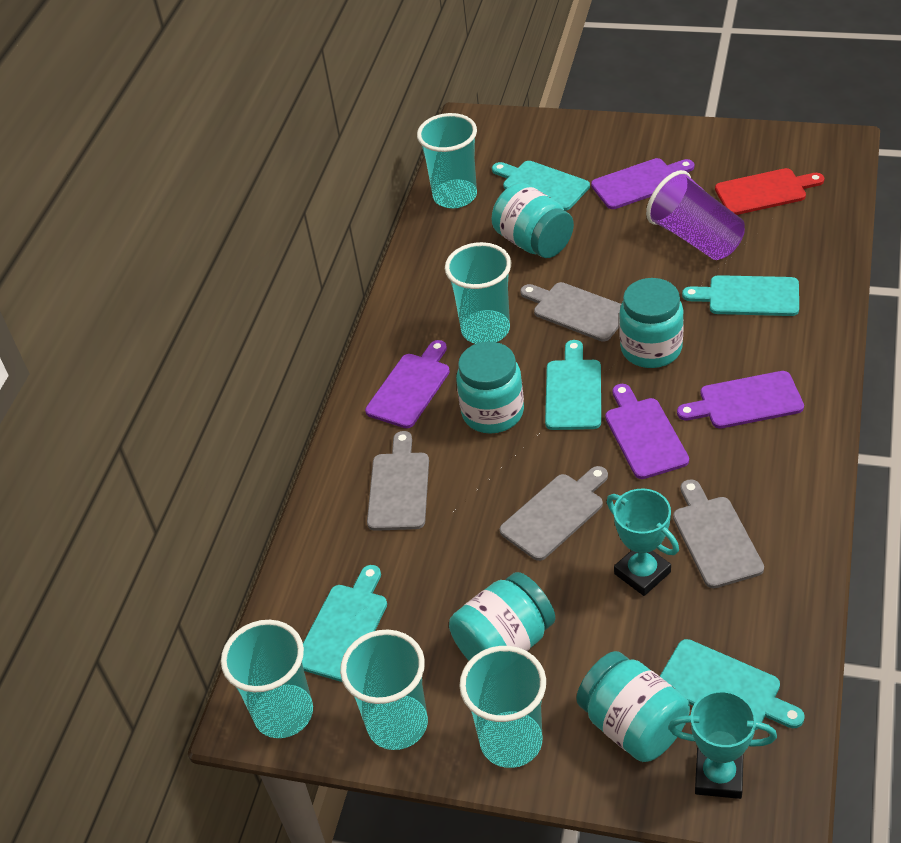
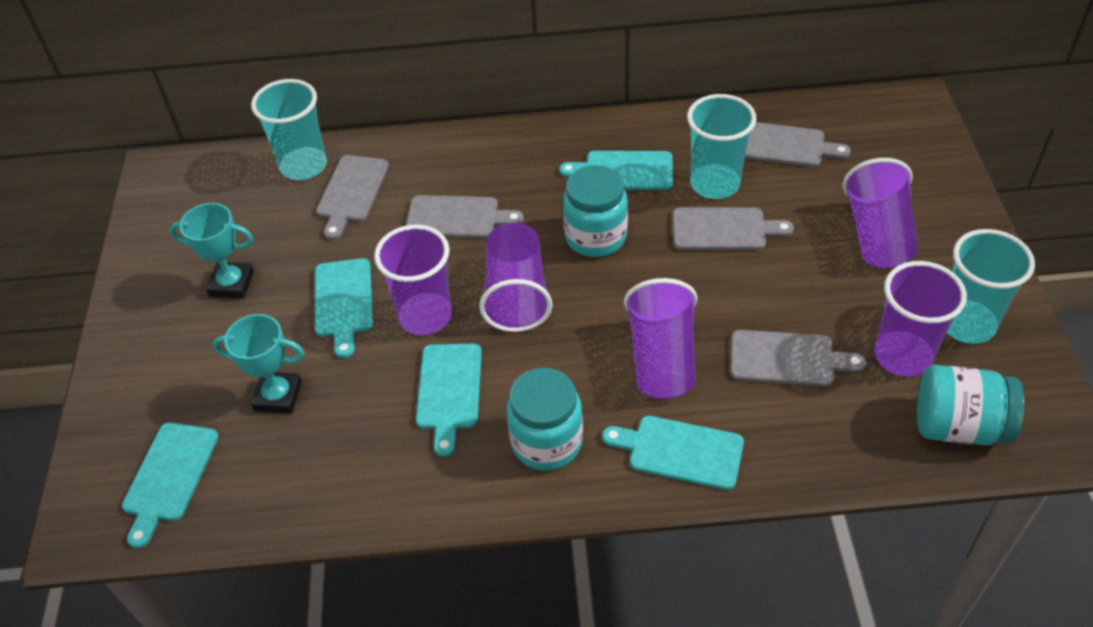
grey cutting board: 4 -> 5
purple cup: 1 -> 5
purple cutting board: 4 -> 0
red cutting board: 1 -> 0
turquoise cup: 5 -> 3
turquoise jar: 5 -> 3

